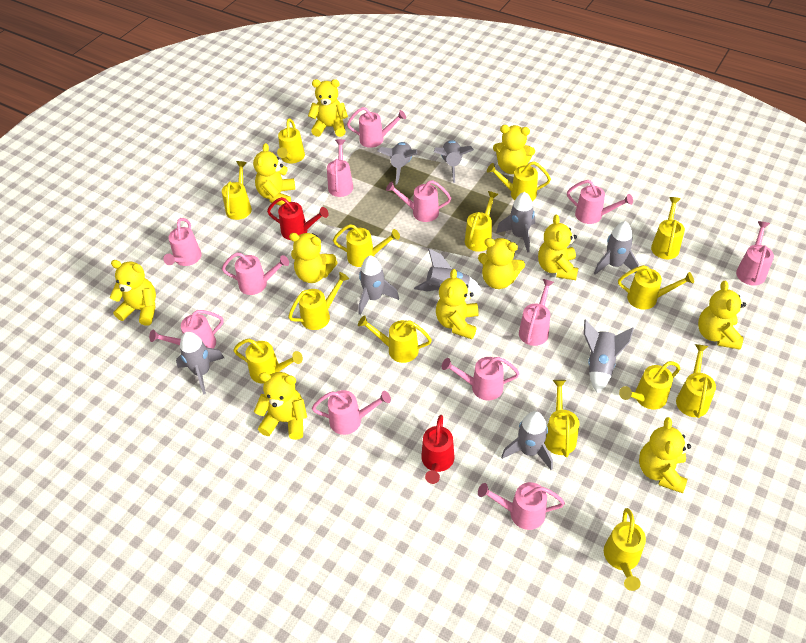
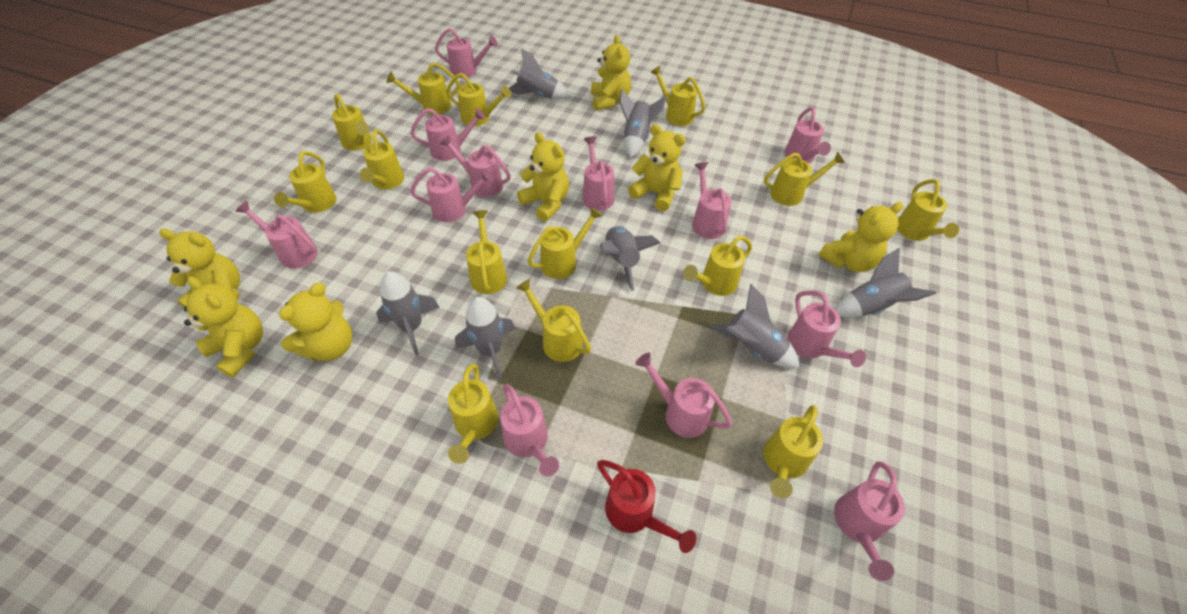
grey rocket: 9 -> 7
red watering can: 2 -> 1
yellow teddy bear: 11 -> 7

